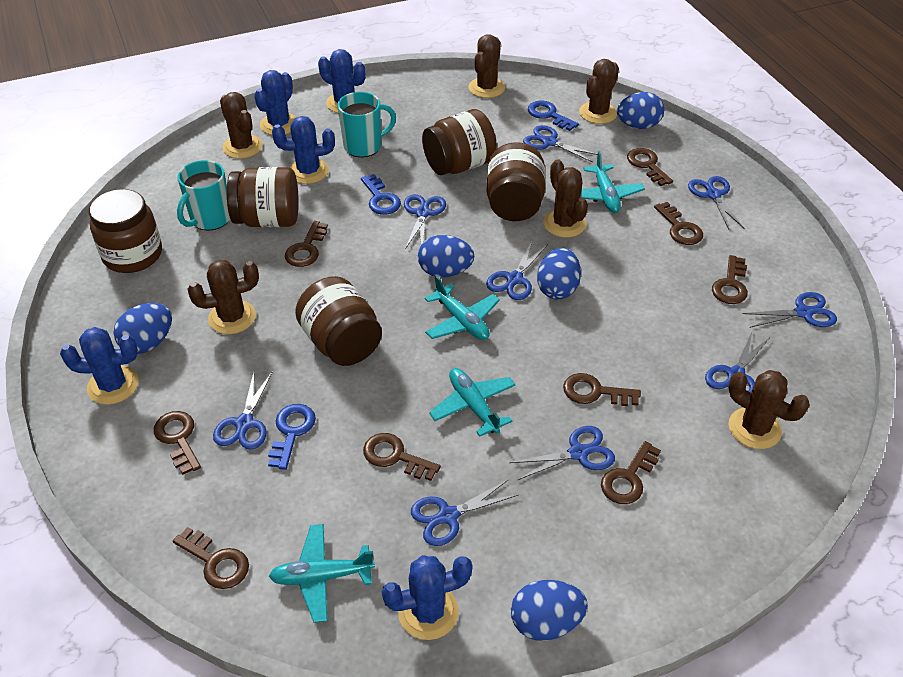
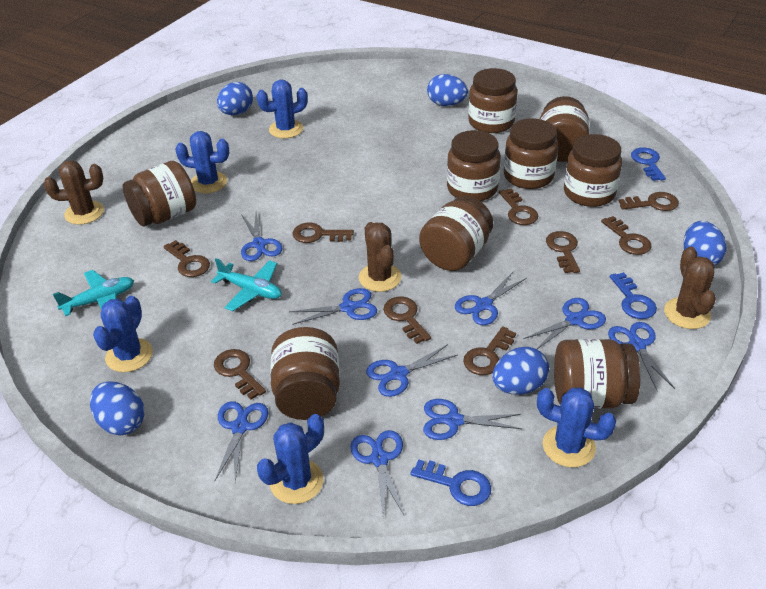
brown cactus: 6 -> 3
brown jar: 5 -> 9
turquoise mug: 2 -> 0
turquoise plane: 4 -> 2

